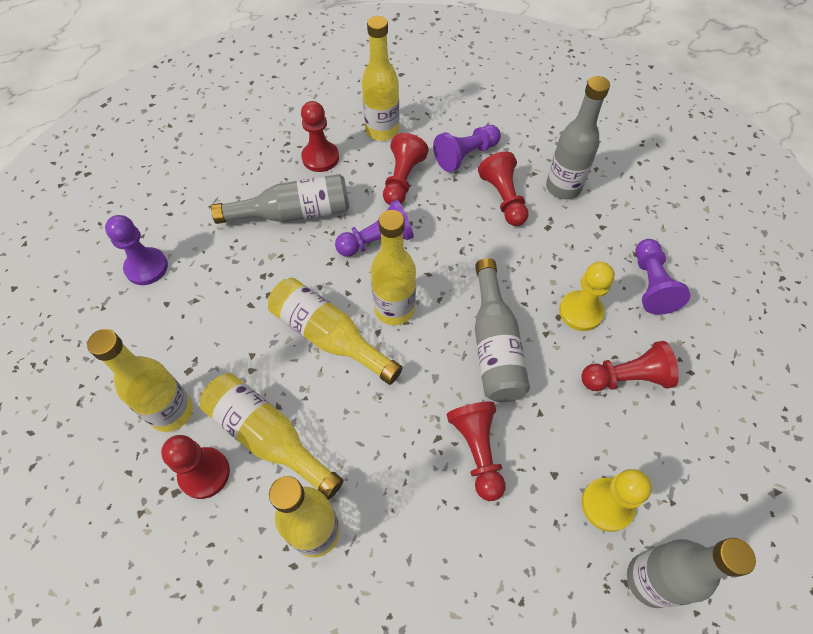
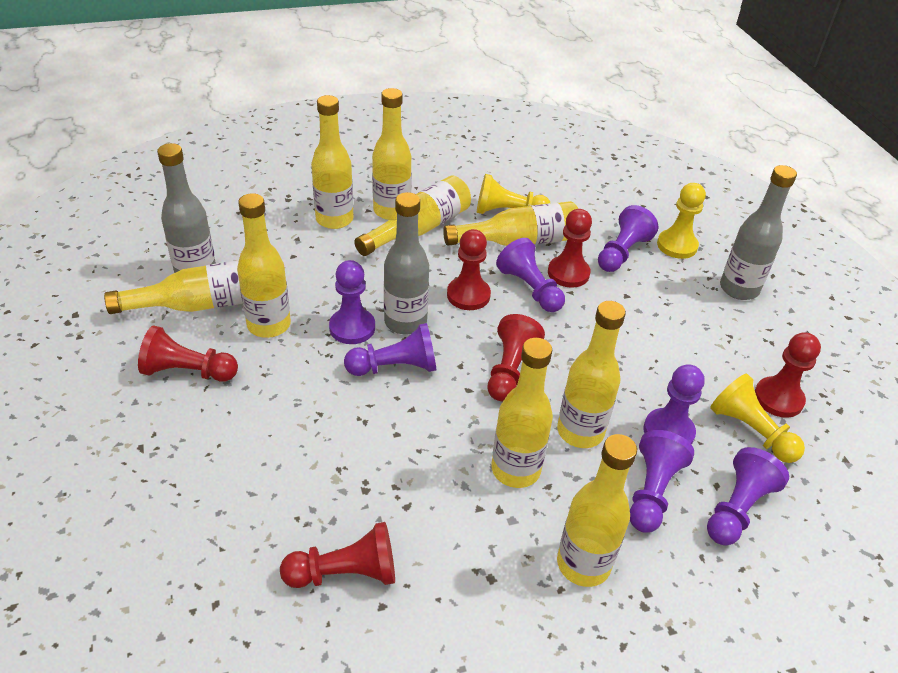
grey bottle: 4 -> 3
purple pawn: 4 -> 7
yellow bottle: 6 -> 9
yellow pawn: 2 -> 3

